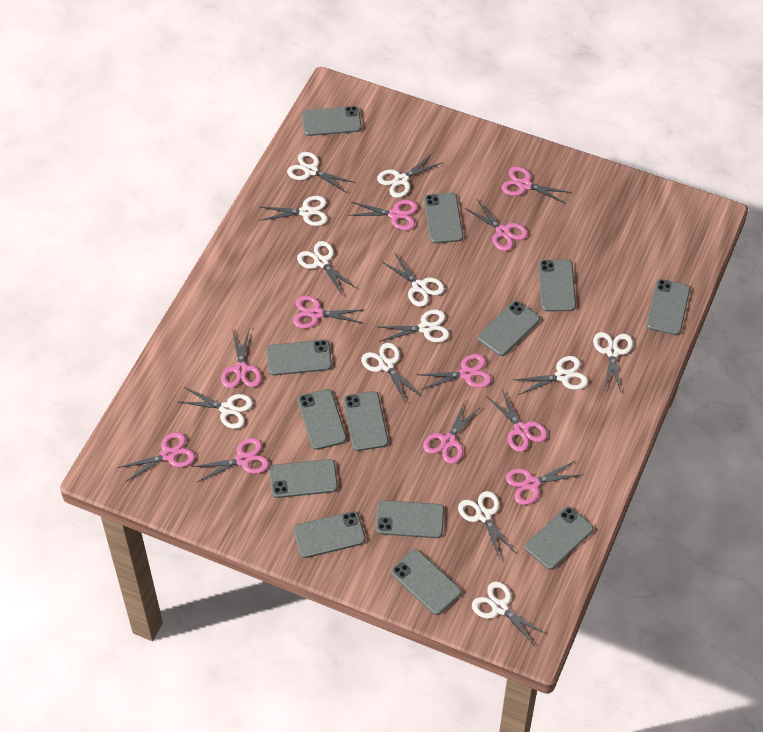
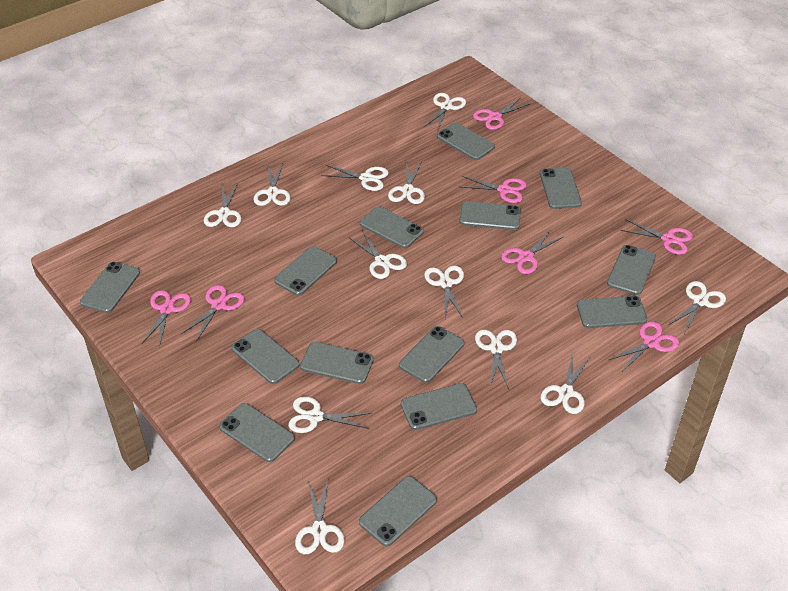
grey phone: 13 -> 14
pink scissors: 11 -> 7

